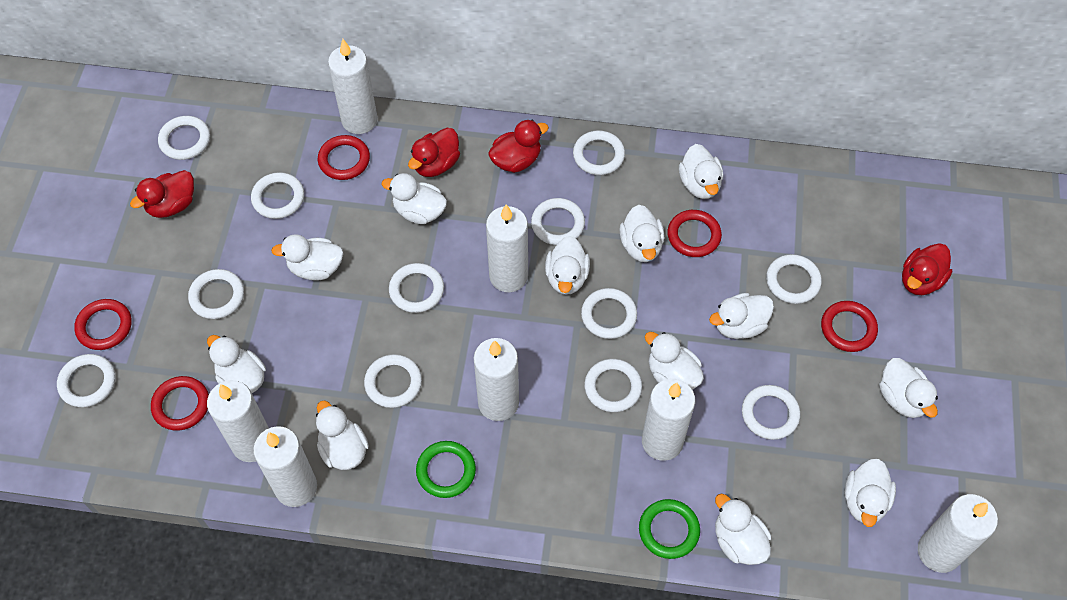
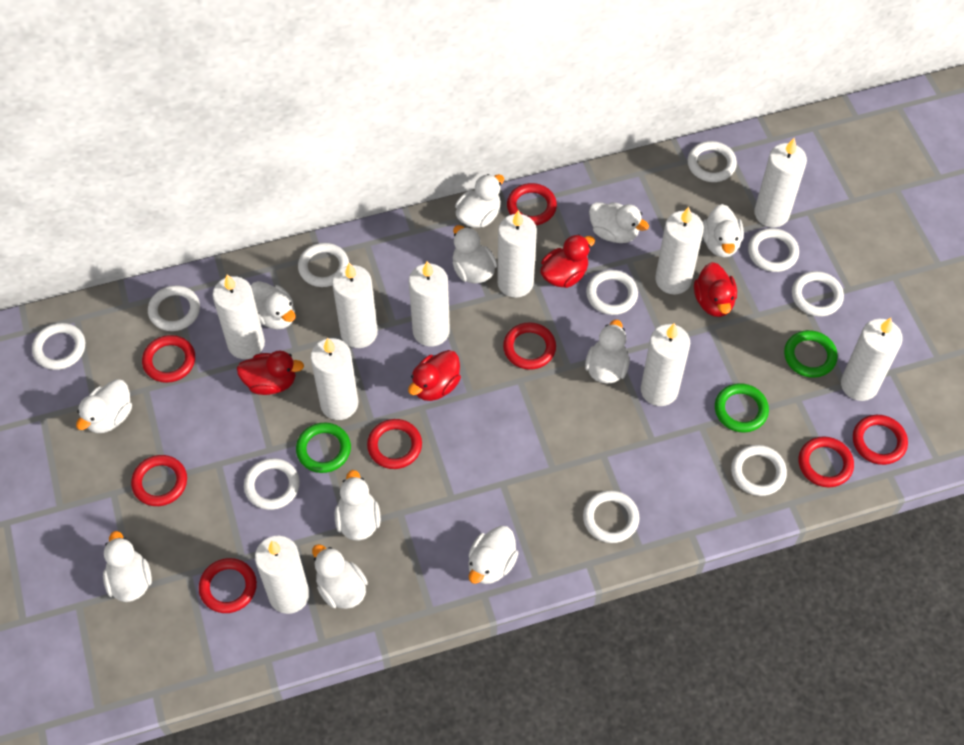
green ring: 2 -> 3
red ring: 5 -> 8
white candle: 7 -> 10
white duck: 12 -> 11
white ring: 12 -> 10

